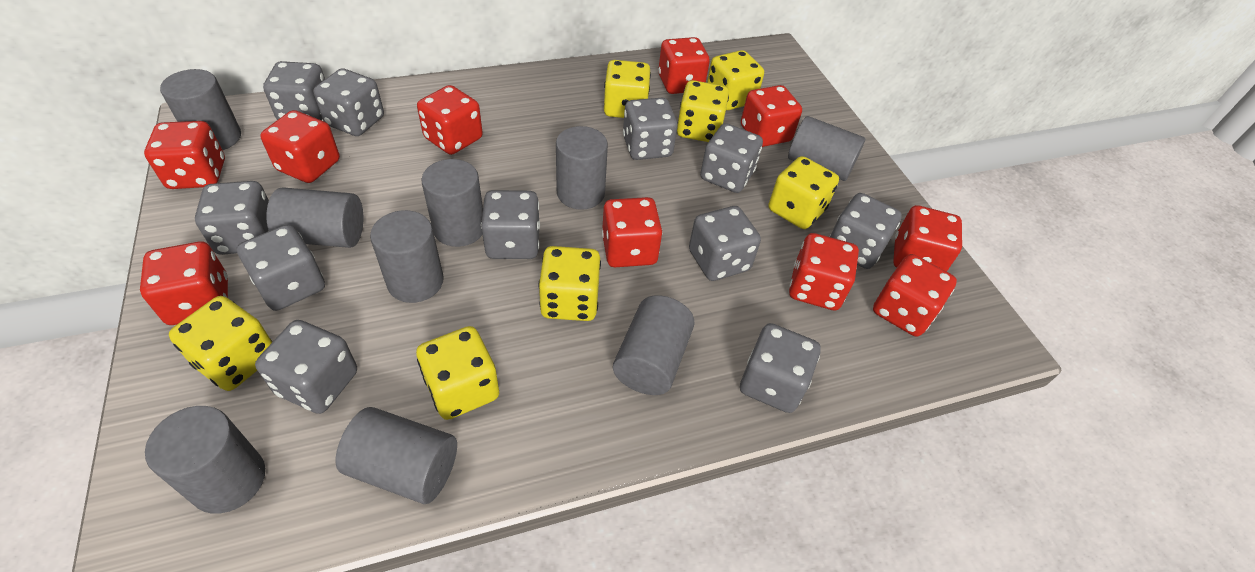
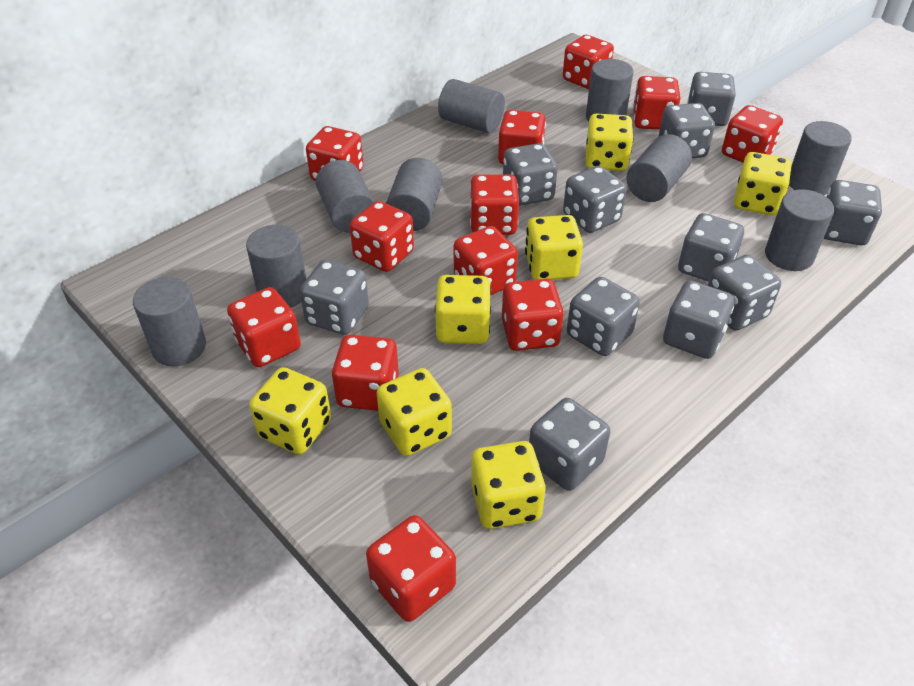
red dice: 10 -> 12

